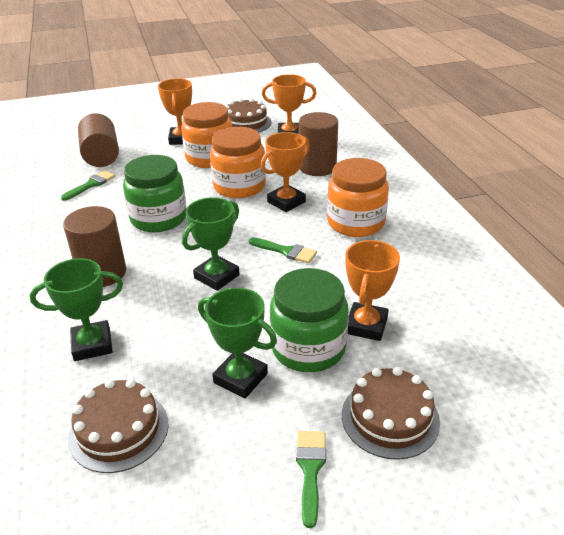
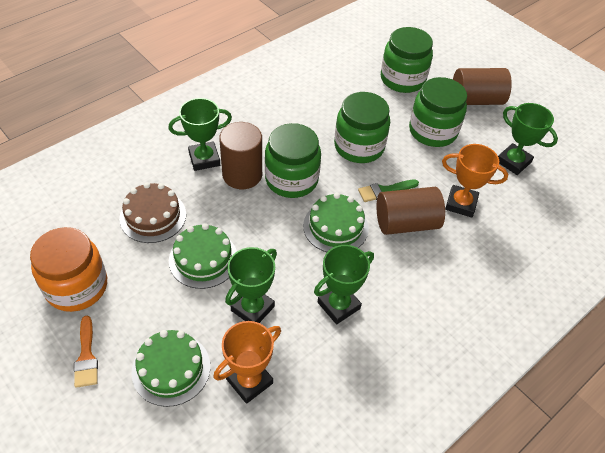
brown cake: 3 -> 1
green brush: 3 -> 1
green cake: 0 -> 3
green jar: 2 -> 4
green trophy: 3 -> 4
orange brush: 0 -> 1
orange jar: 3 -> 1
orange trophy: 4 -> 2

